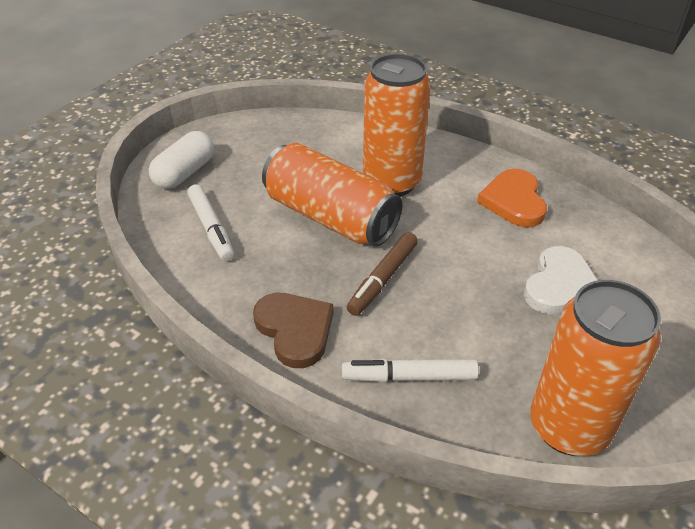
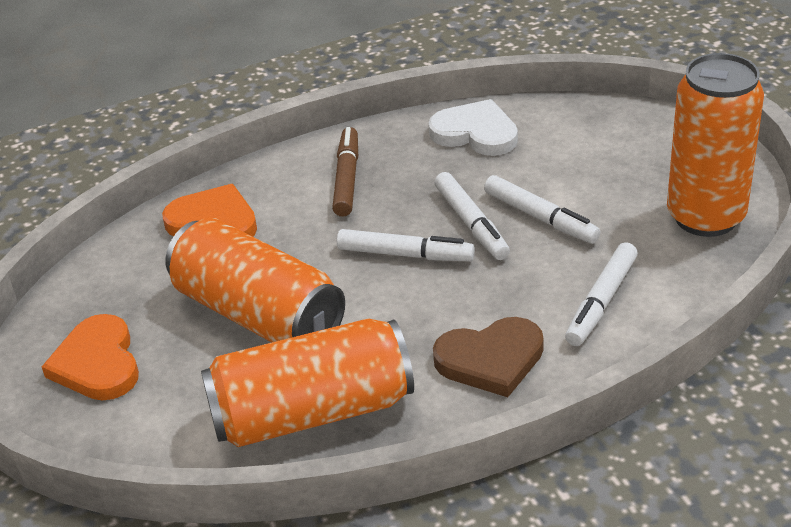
orange heart: 1 -> 2
white capsule: 1 -> 0
white marker: 2 -> 4

